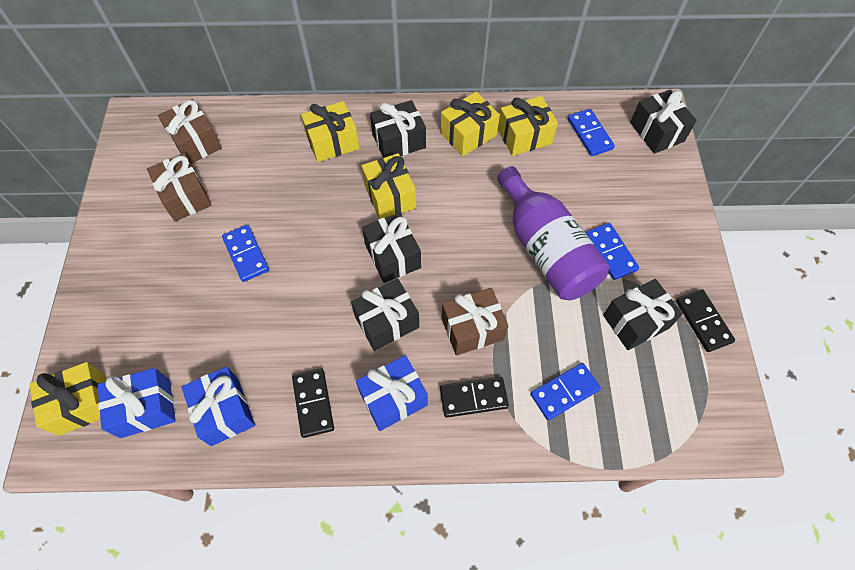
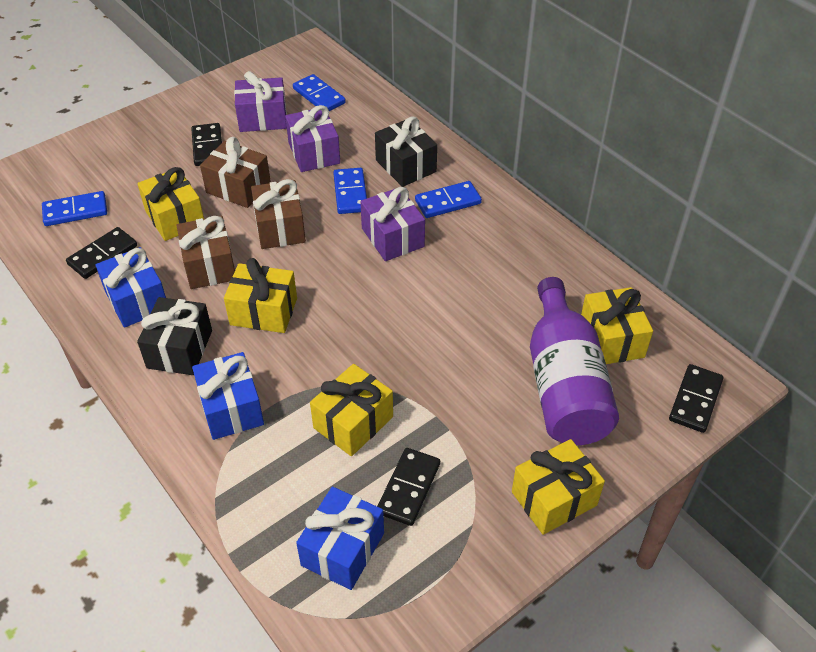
black domino: 3 -> 4
black gift: 5 -> 2
purple gift: 0 -> 3

